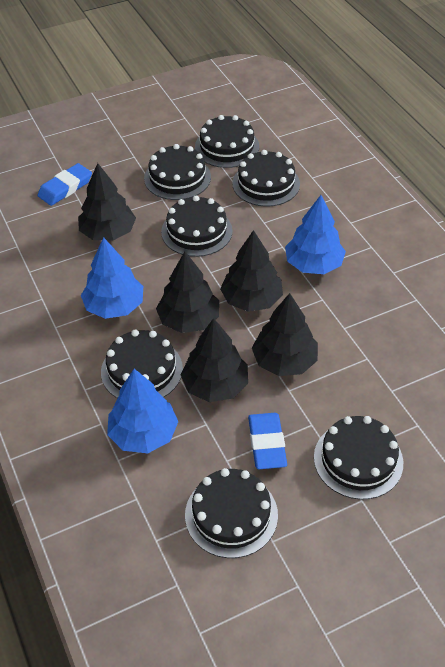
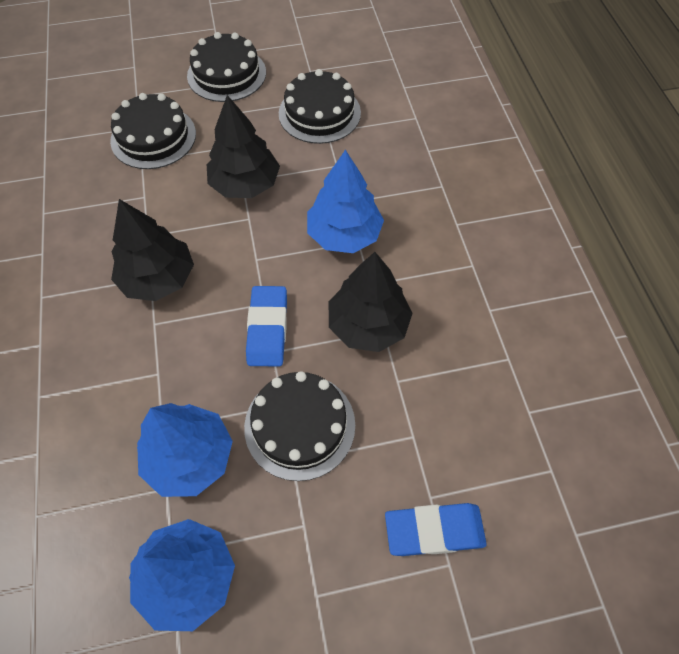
black cake: 7 -> 4
black tree: 5 -> 3

